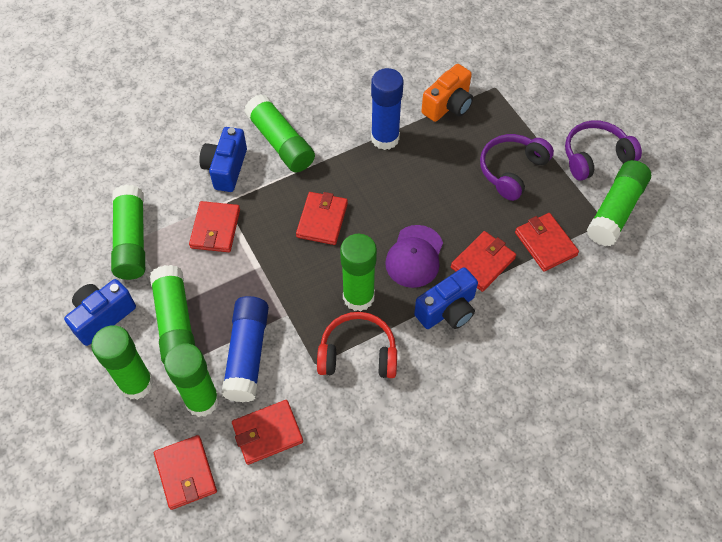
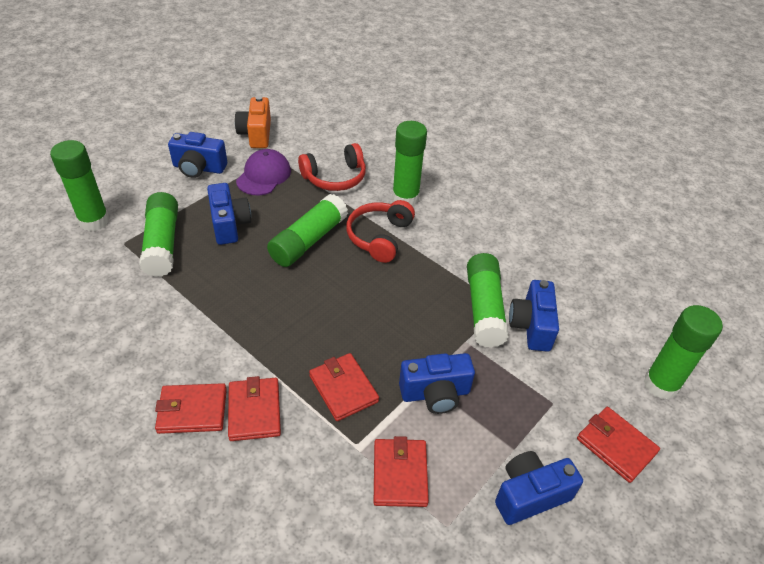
blue camera: 3 -> 5
blue glue stick: 2 -> 0
green glue stick: 7 -> 6
purple headphones: 2 -> 0
red headphones: 1 -> 2
red wallet: 6 -> 5

